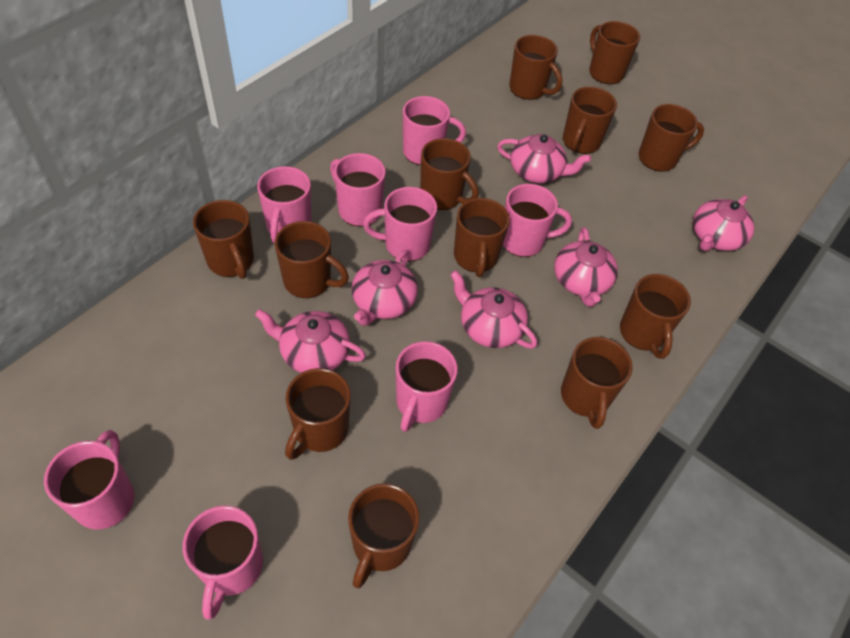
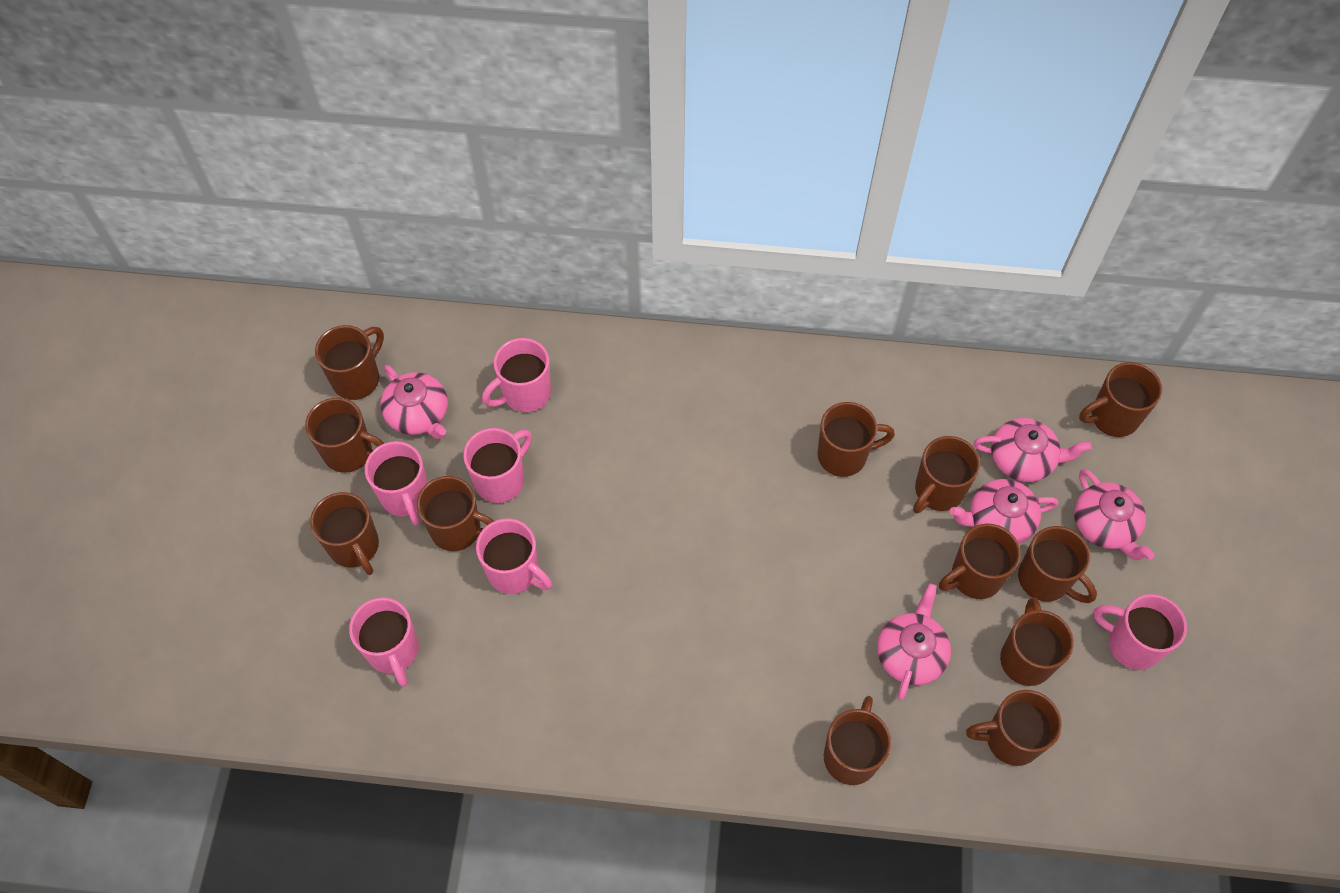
pink mug: 8 -> 6
pink teapot: 6 -> 5

